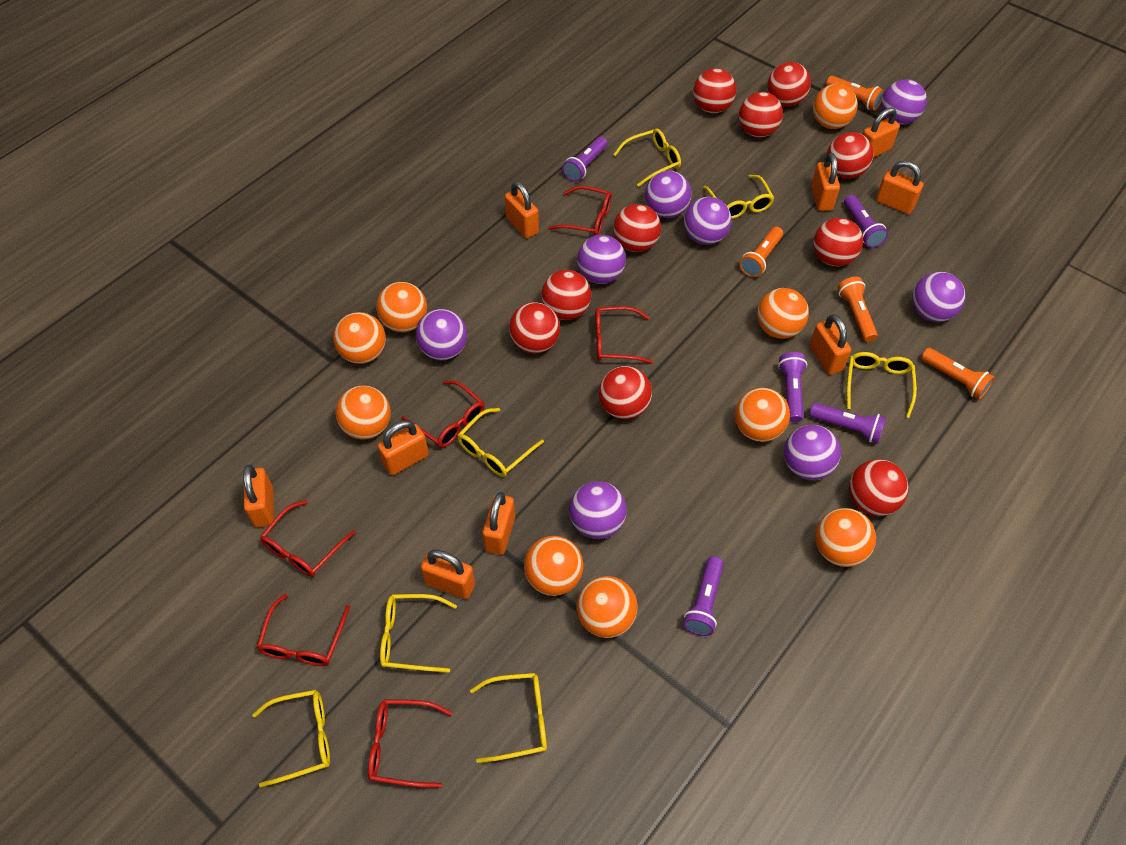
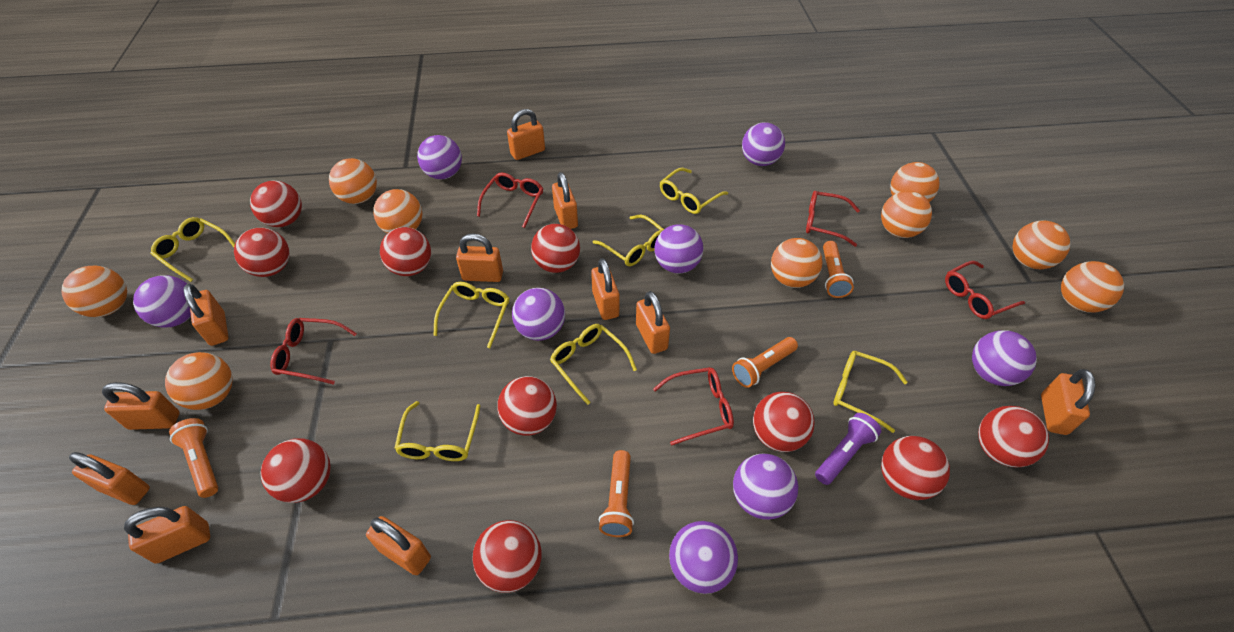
orange padlock: 9 -> 11
purple flashlight: 5 -> 1
red glasses: 6 -> 5

